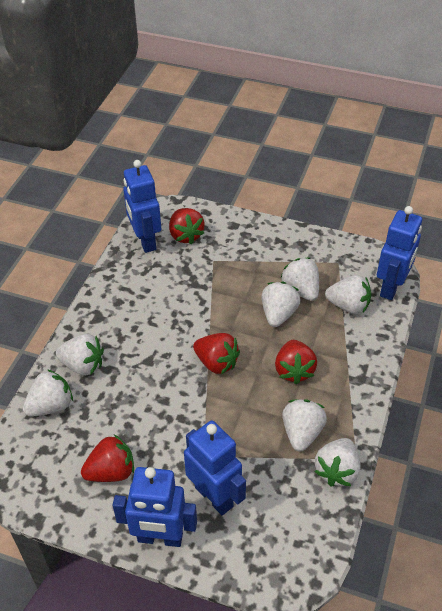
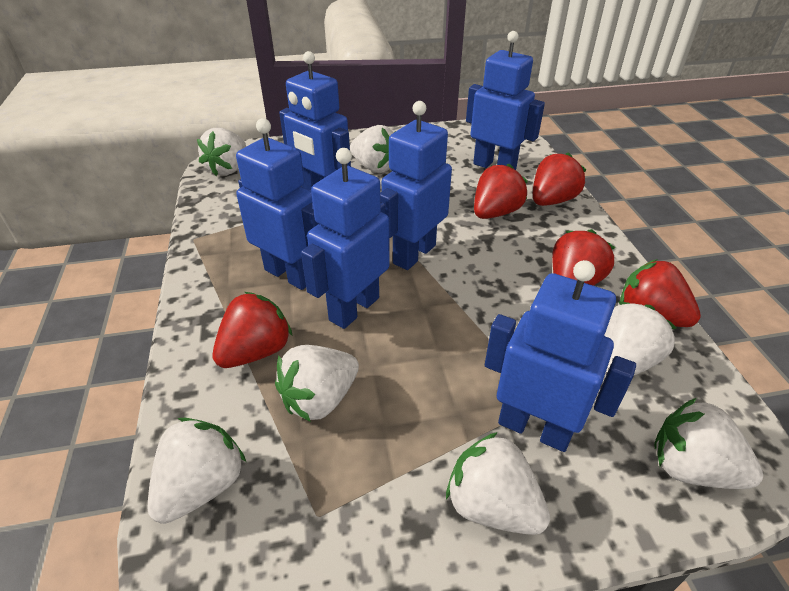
blue robot: 4 -> 6
red strawberry: 4 -> 5

